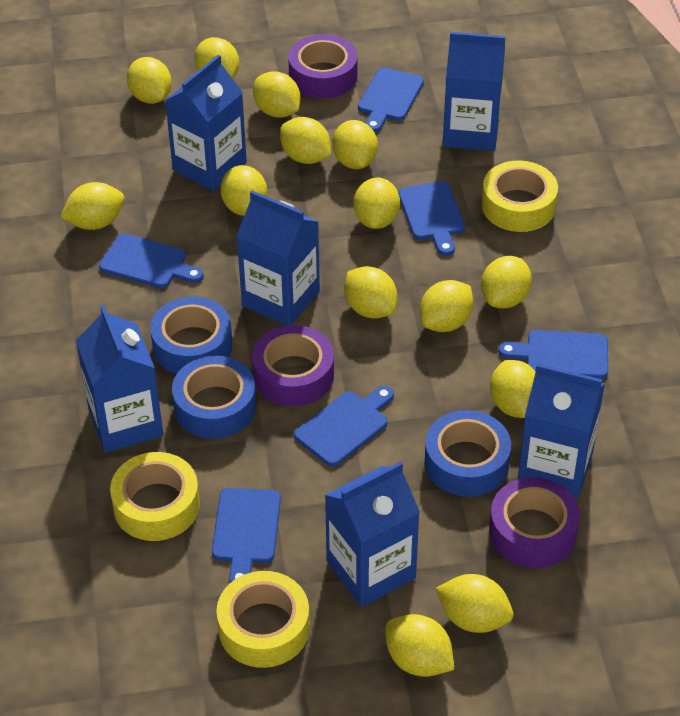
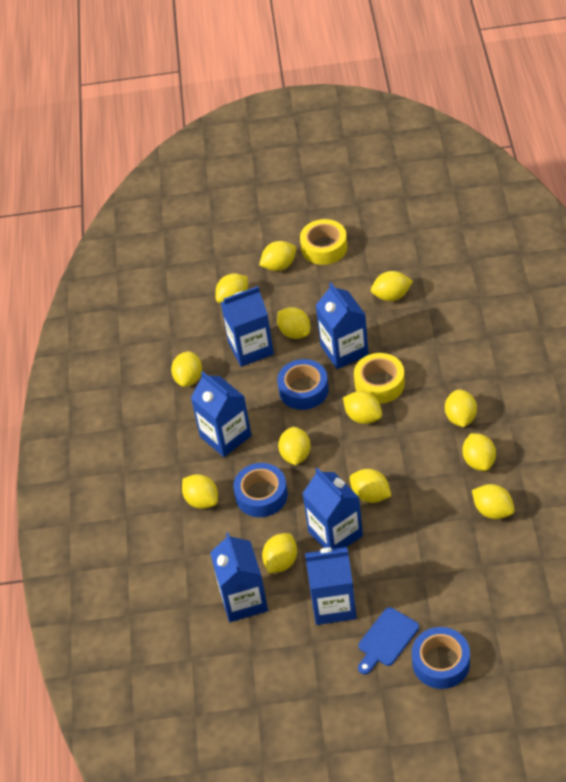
blue cutting board: 6 -> 1
purple tape: 3 -> 0
yellow lemon: 14 -> 13
yellow tape: 3 -> 2

